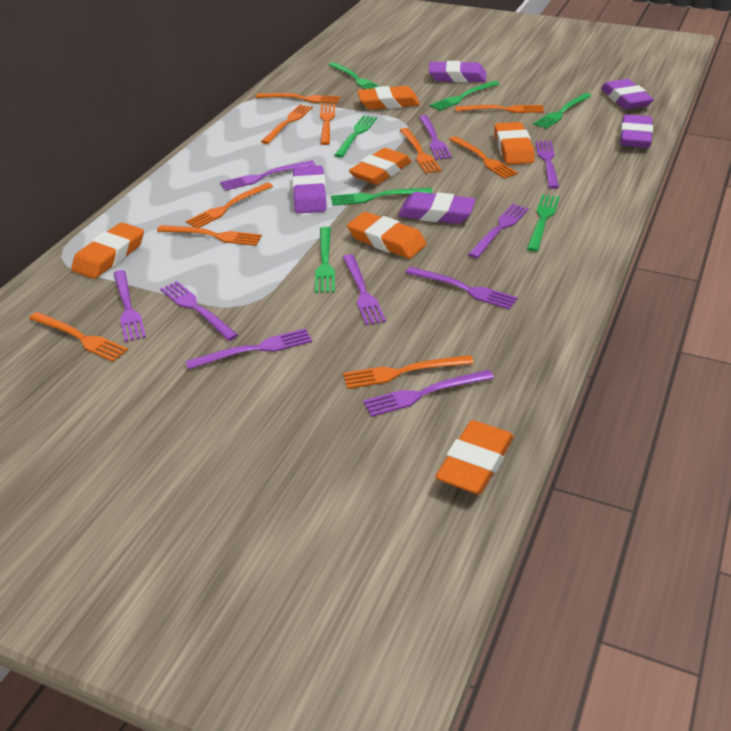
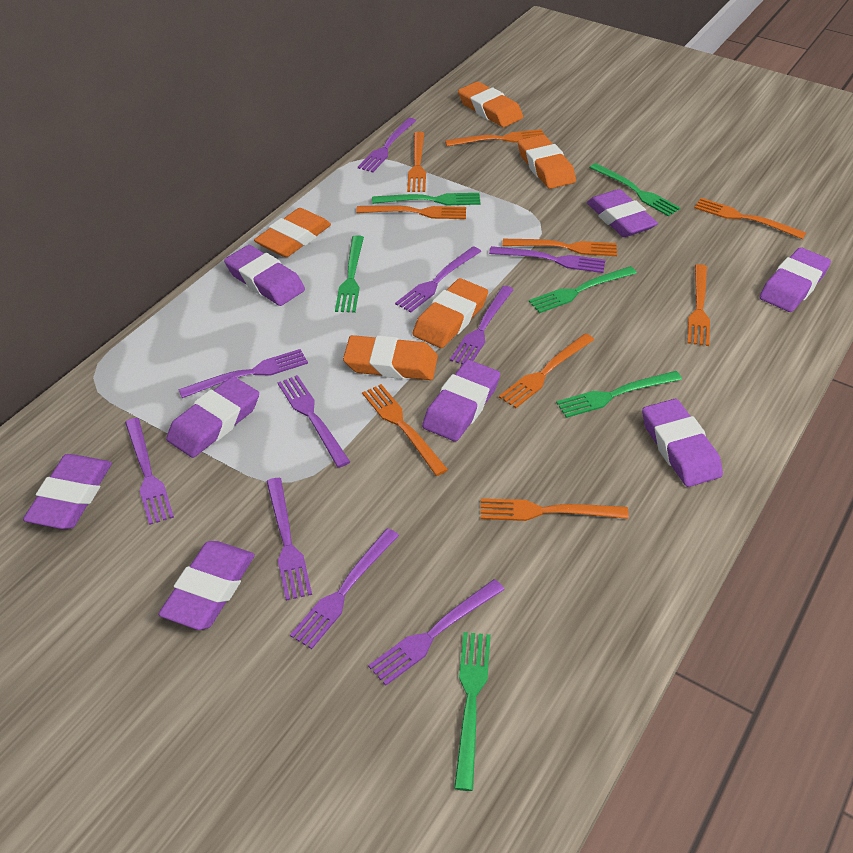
green fork: 7 -> 6
orange eraser: 6 -> 5
orange fork: 10 -> 9
purple eraser: 5 -> 8

